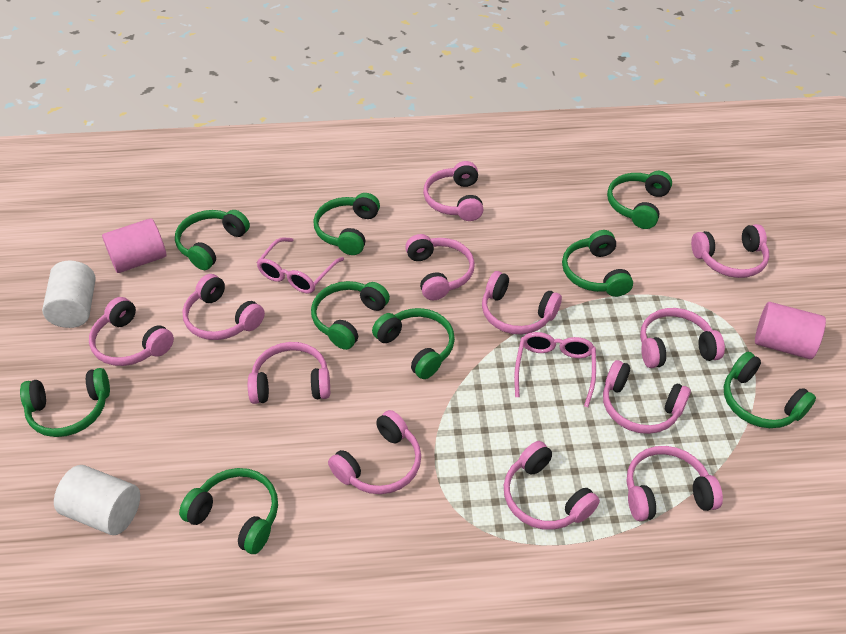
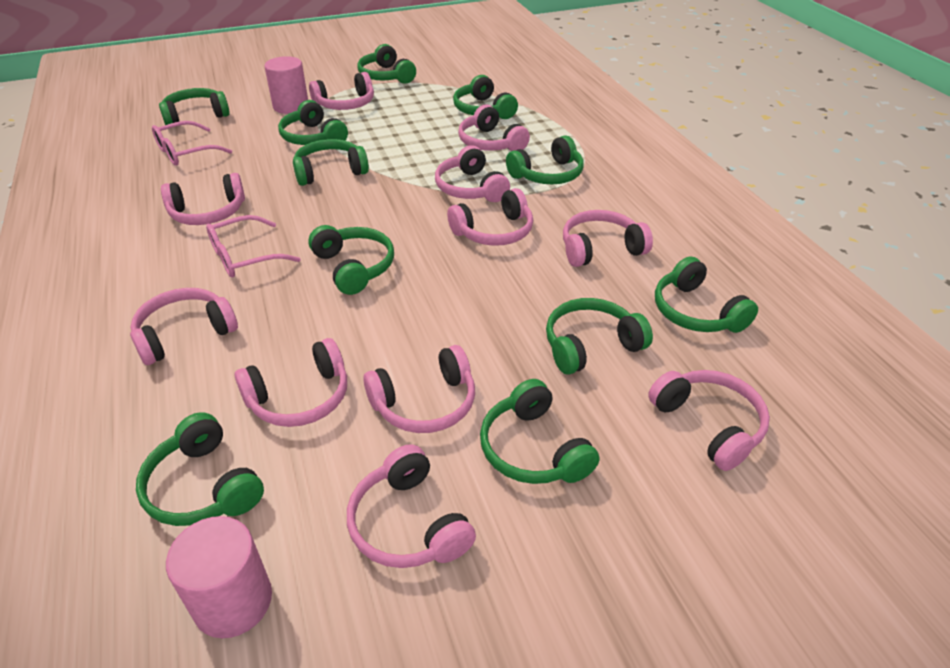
green headphones: 9 -> 11
pink headphones: 12 -> 11
white cylinder: 2 -> 0

